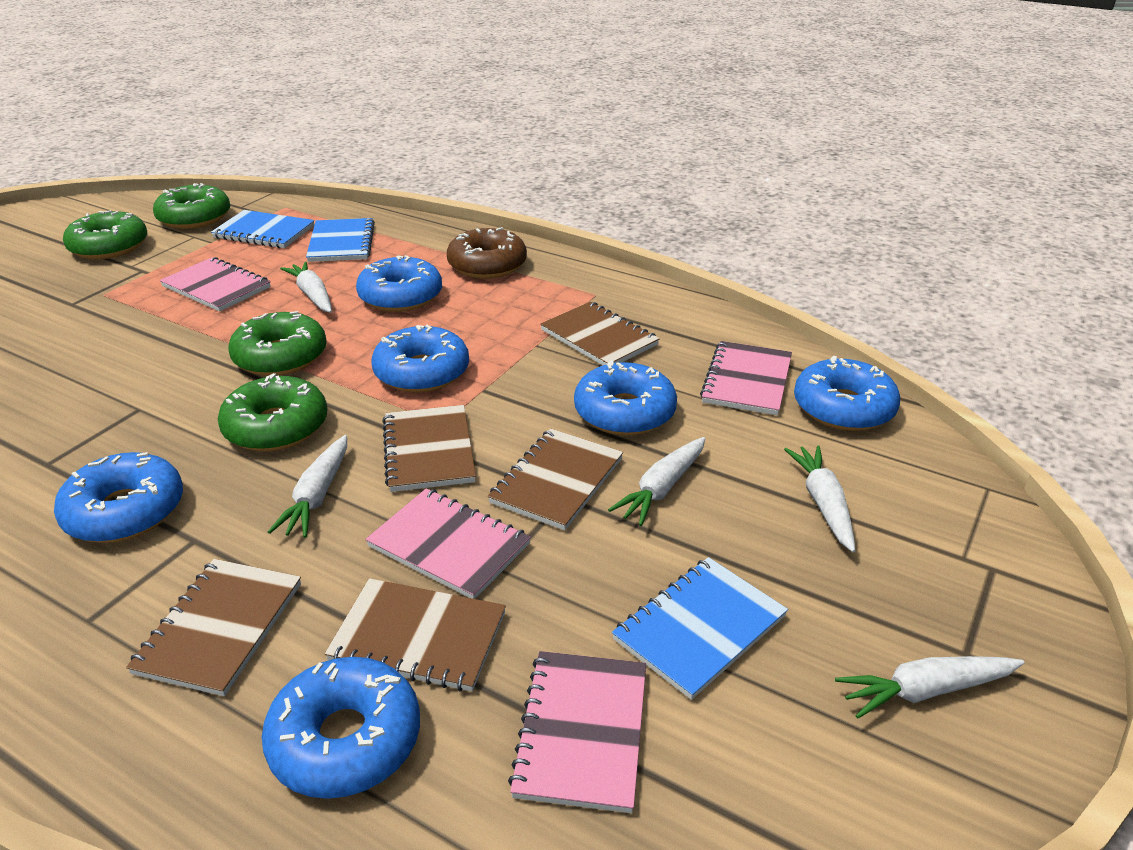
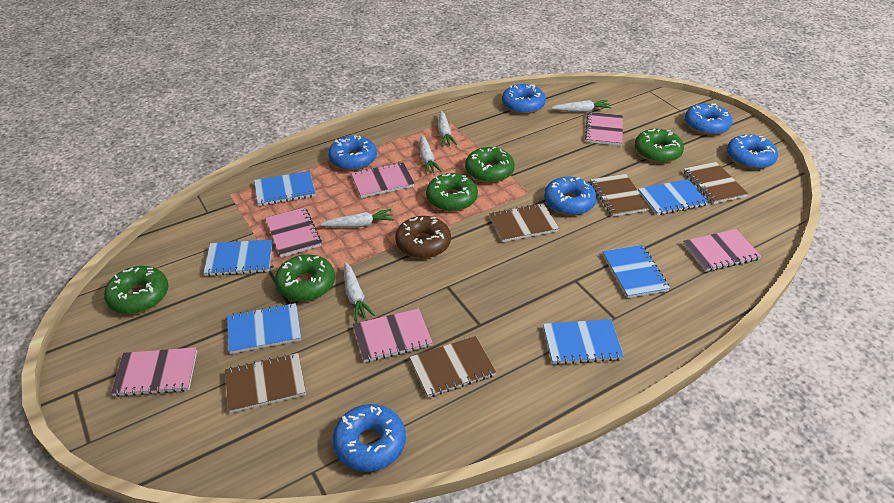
blue notebook: 3 -> 6
green donut: 4 -> 5
pink notebook: 4 -> 6

